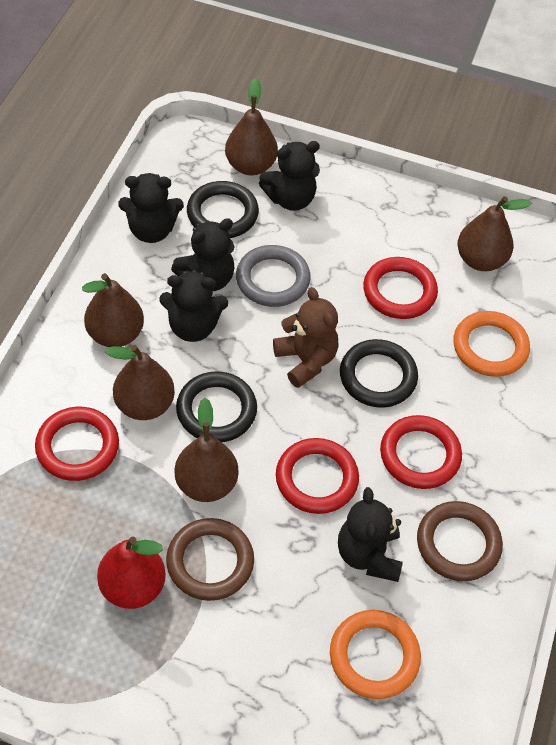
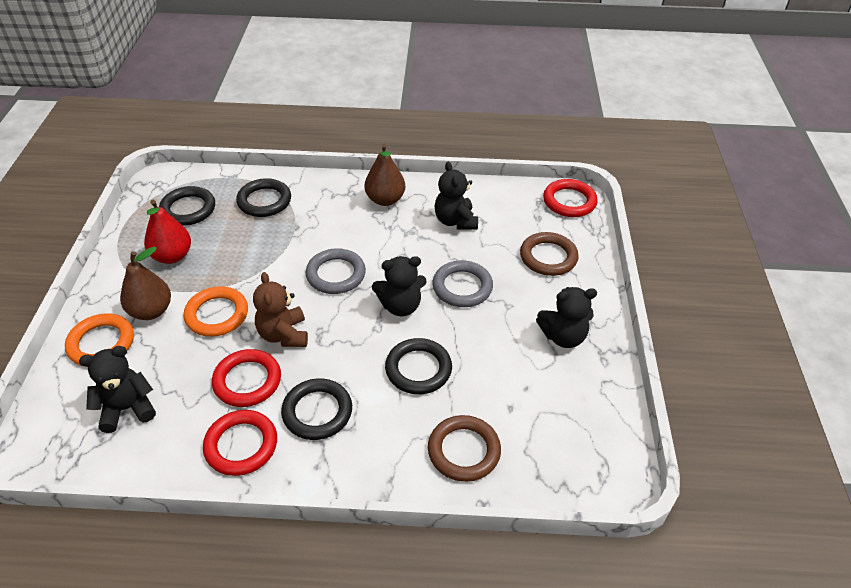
black ring: 3 -> 4
black teddy bear: 5 -> 4
brown pear: 5 -> 2
grey ring: 1 -> 2
red ring: 4 -> 3

